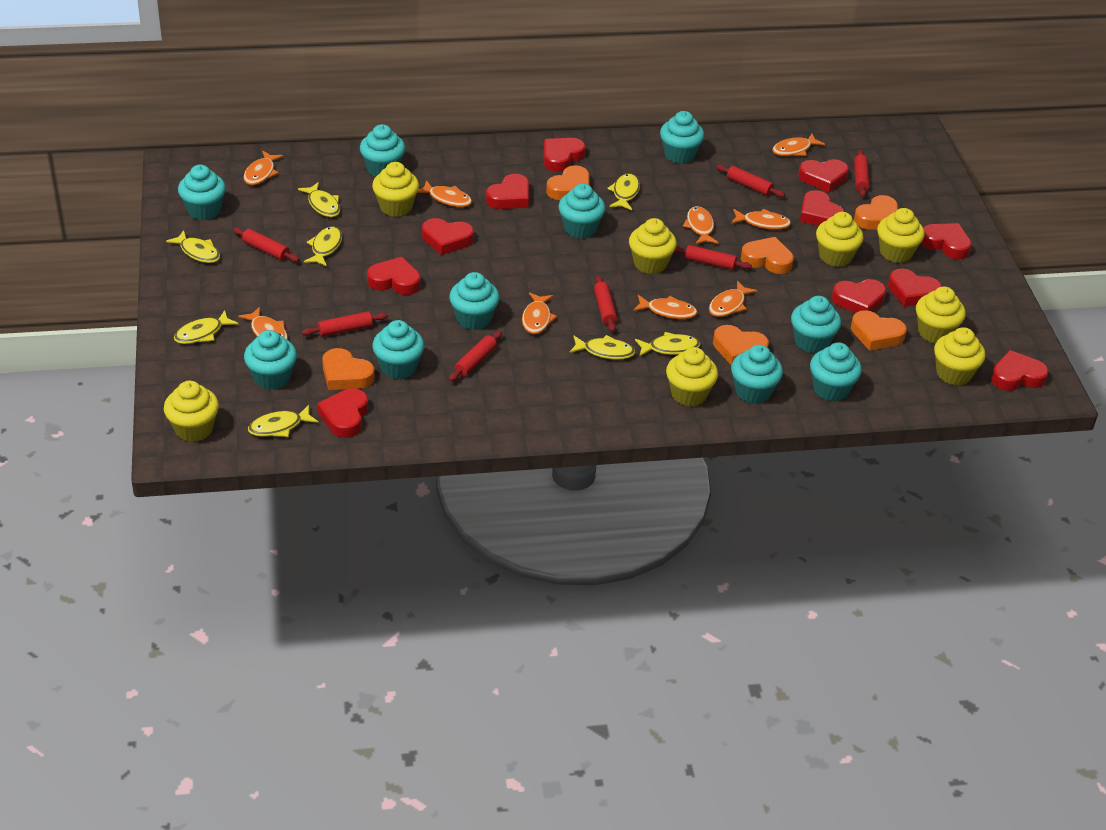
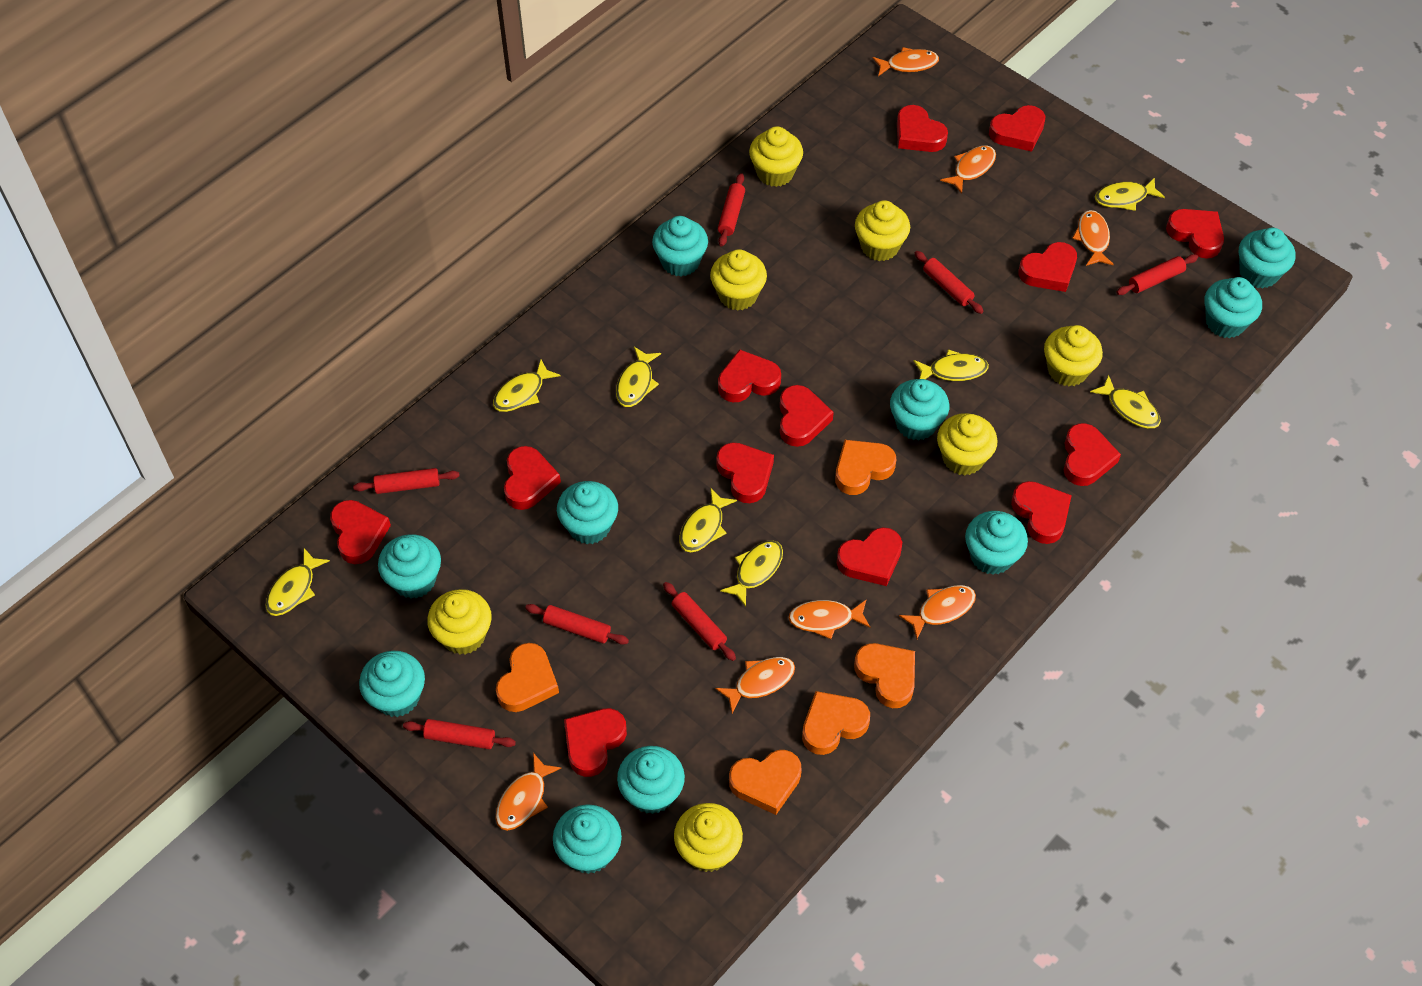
orange fish: 9 -> 7
orange heart: 6 -> 5
red heart: 11 -> 13
yellow cupcake: 8 -> 7

